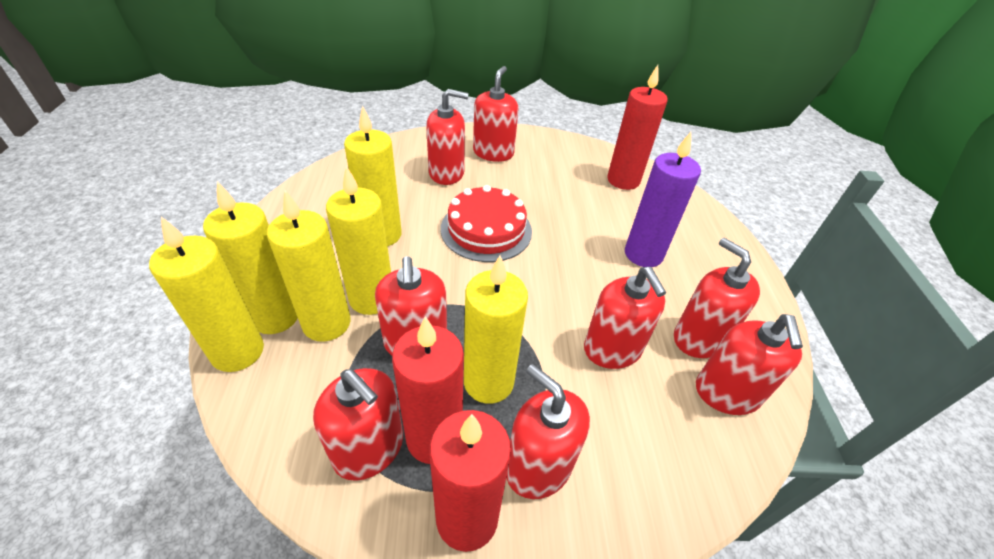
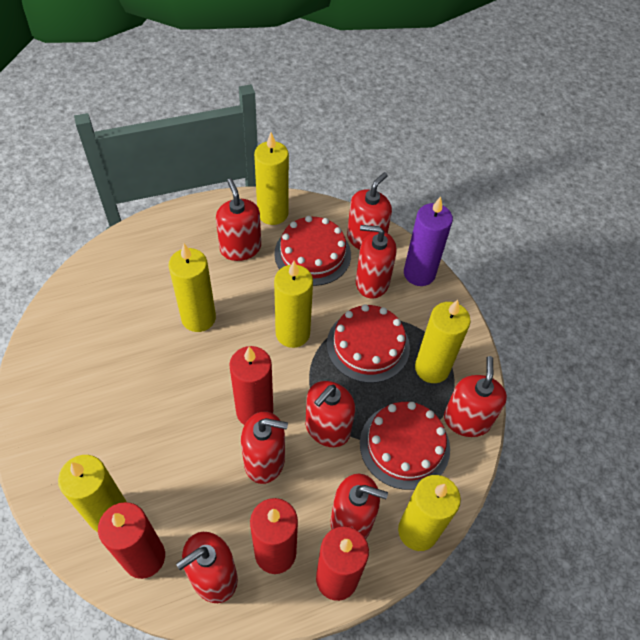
red cake: 1 -> 3
red candle: 3 -> 4

